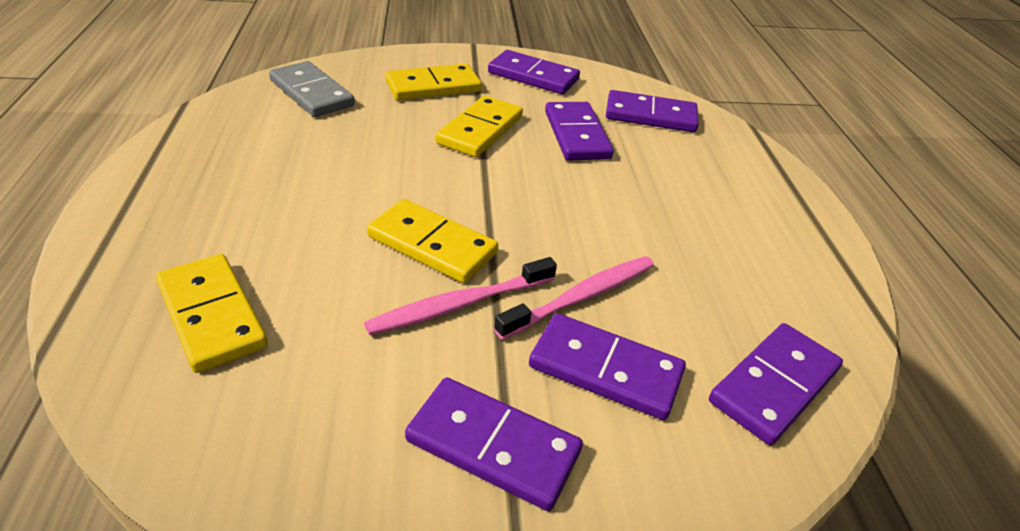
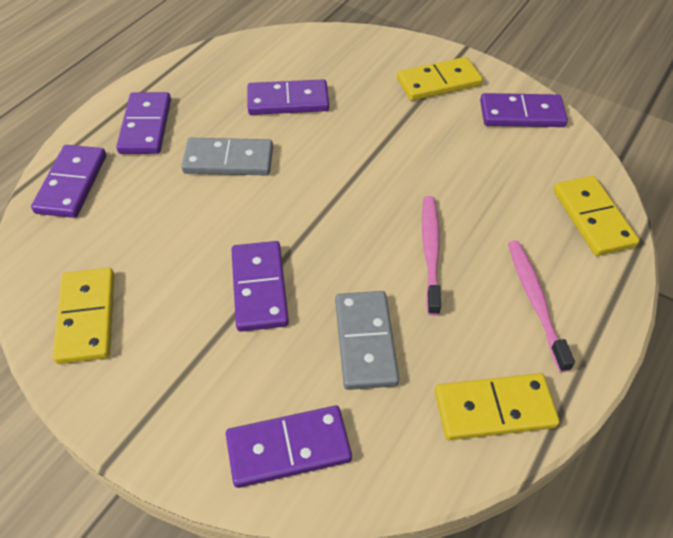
grey domino: 1 -> 2

